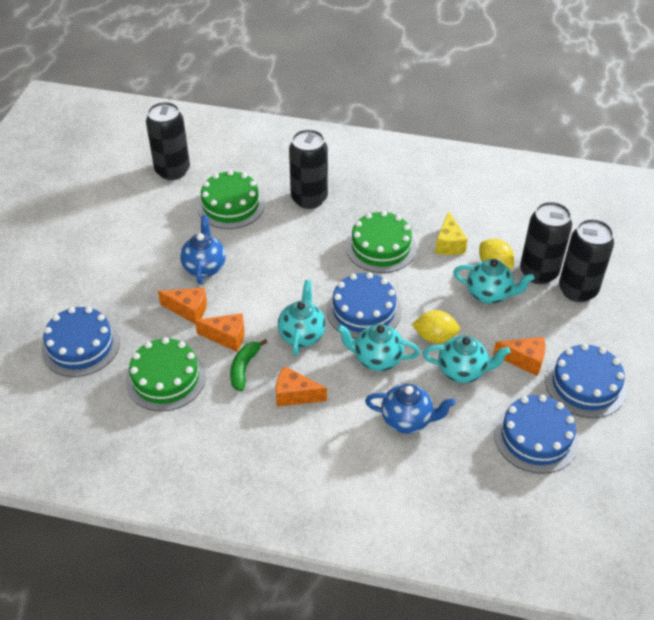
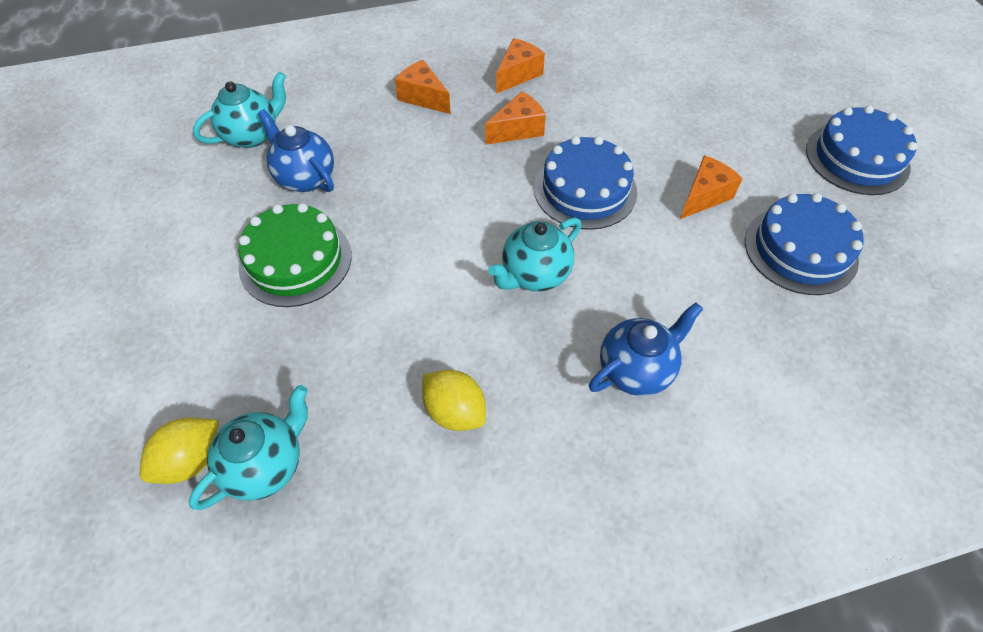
black can: 4 -> 0
blue cake: 4 -> 3
green banana: 1 -> 0
green cake: 3 -> 1
turquoise teapot: 4 -> 3
yellow cheese: 1 -> 0

